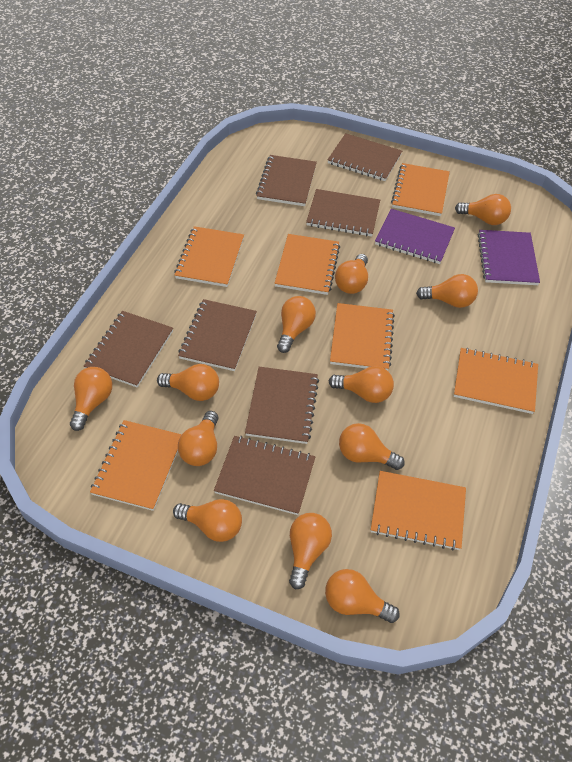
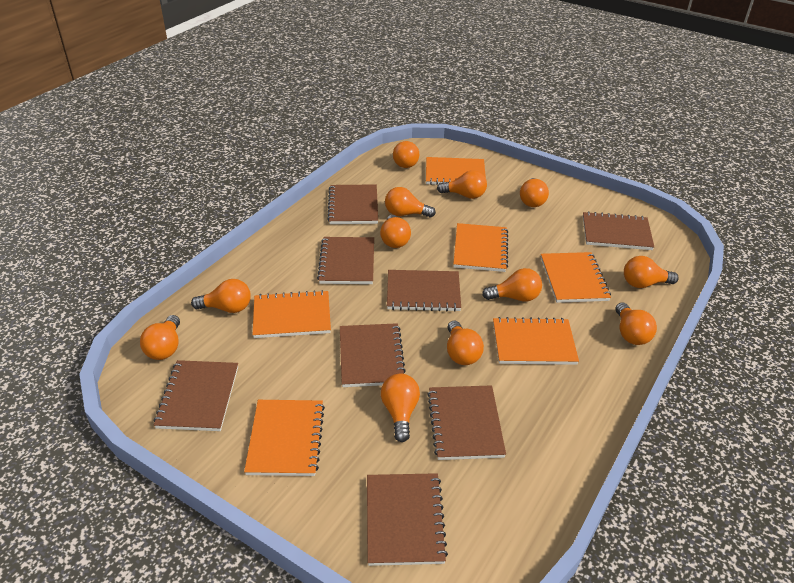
brown notebook: 7 -> 8
orange notebook: 7 -> 6
purple notebook: 2 -> 0

